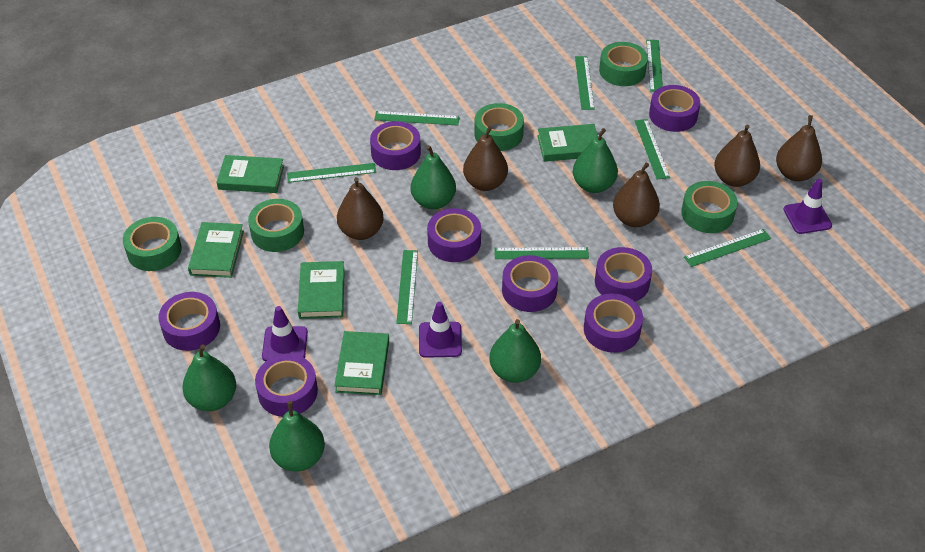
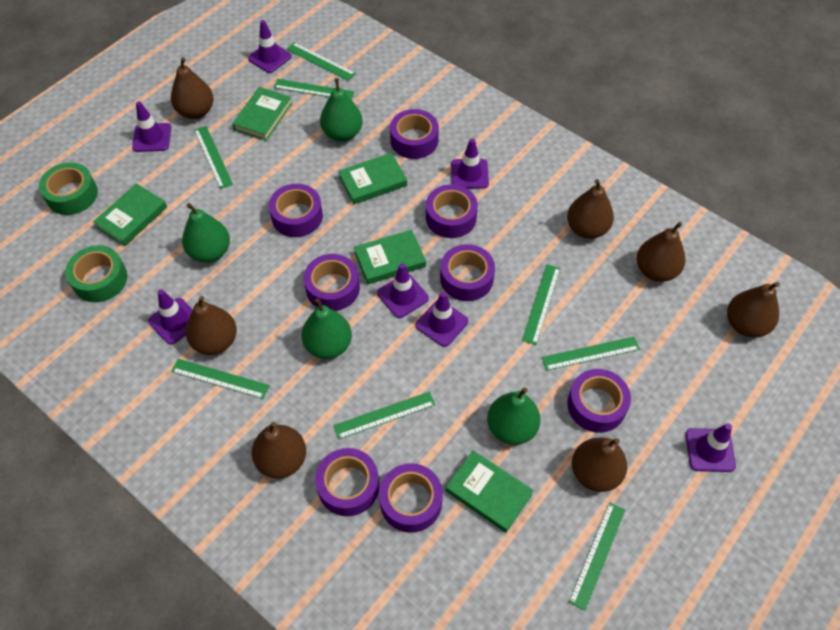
brown pear: 5 -> 7
green pear: 5 -> 4
green tape: 5 -> 2
purple traffic cone: 3 -> 7

